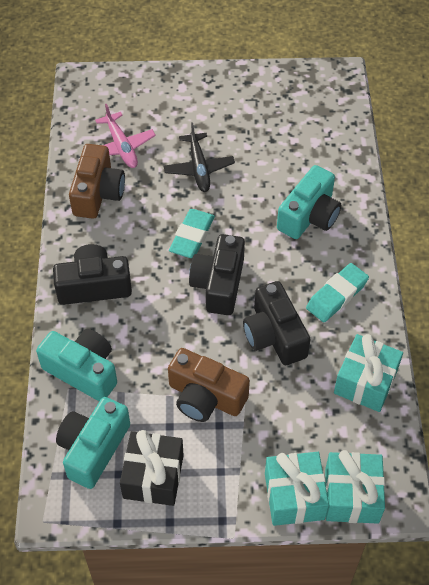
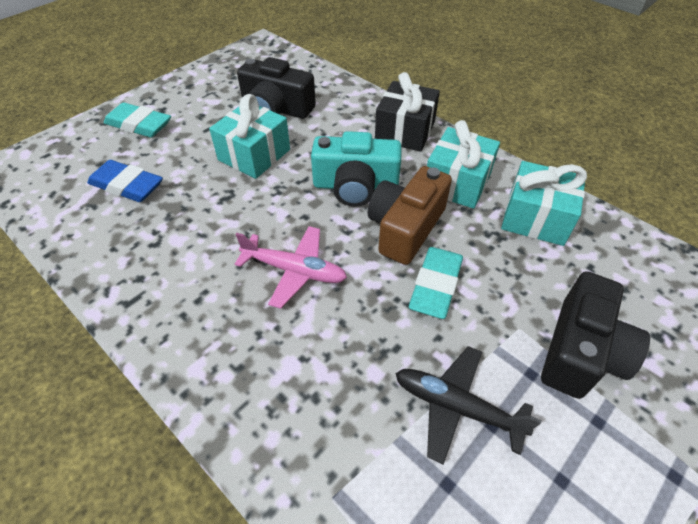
black camera: 3 -> 2
blue eraser: 0 -> 1
brown camera: 2 -> 1
turquoise camera: 3 -> 1

